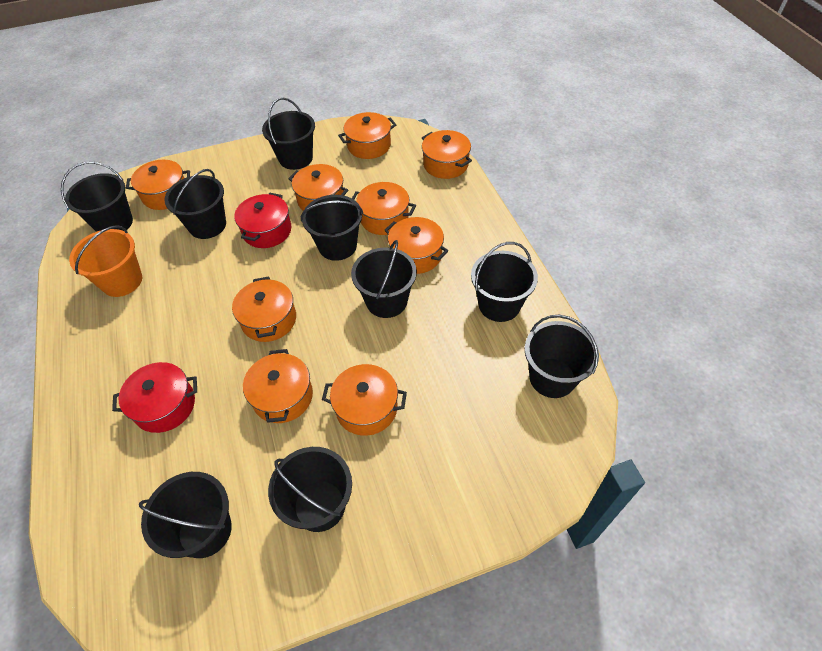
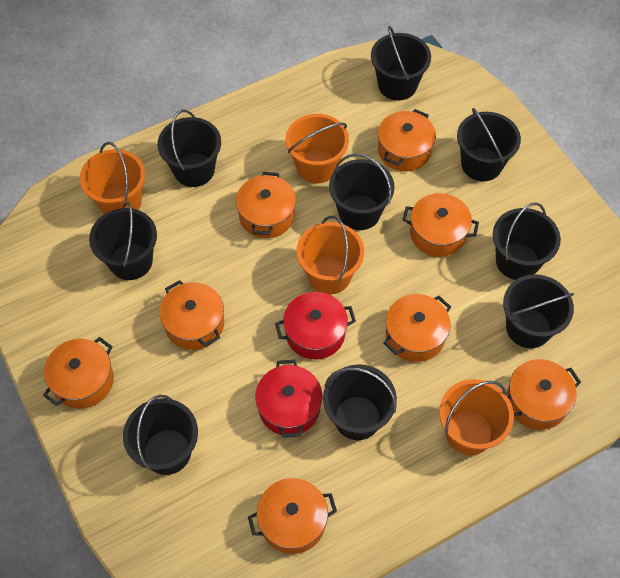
orange bucket: 1 -> 4
orange pot: 9 -> 8

